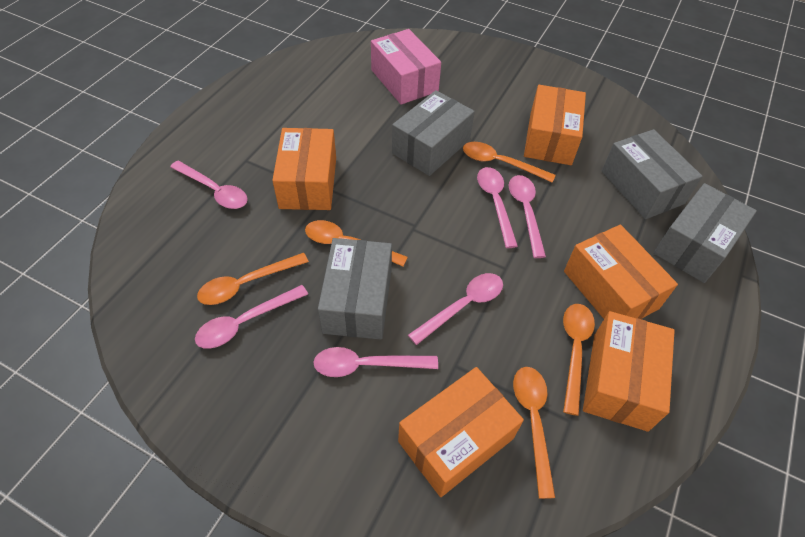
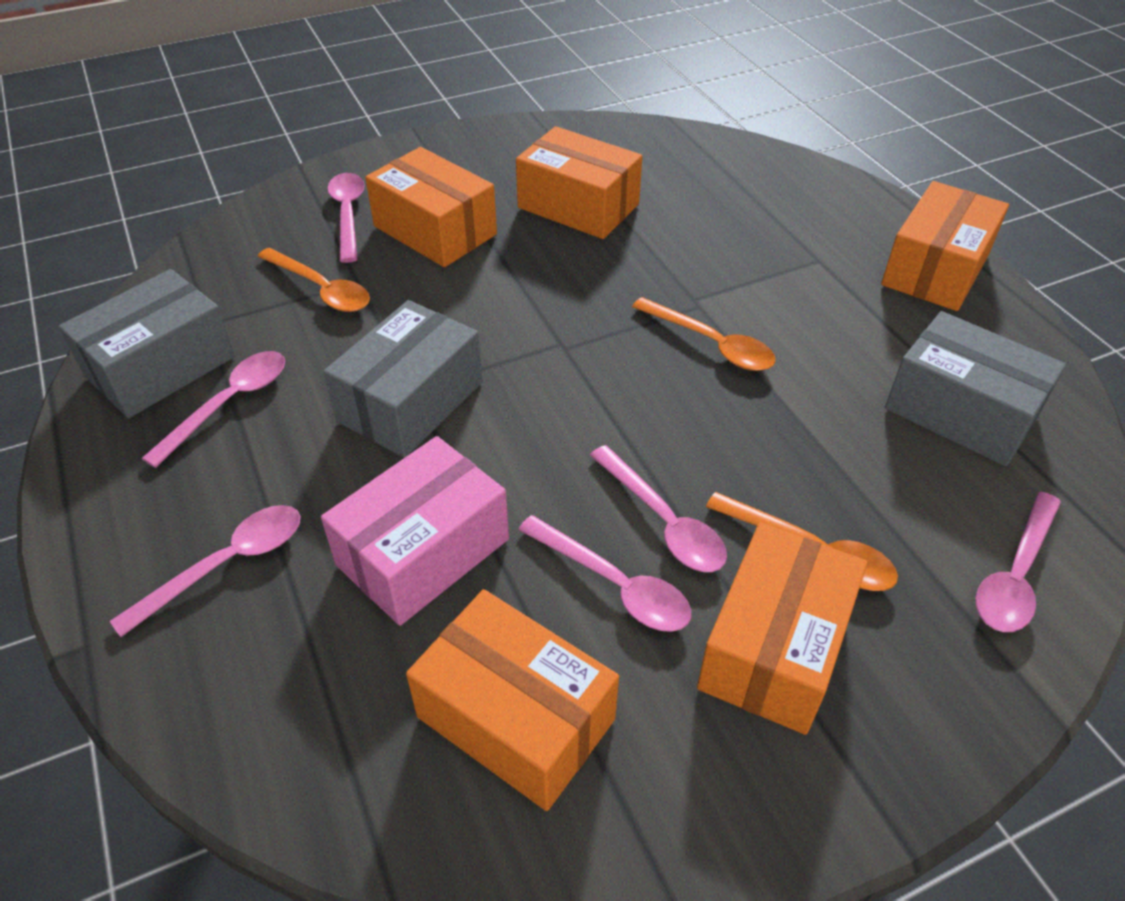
grey box: 4 -> 3
orange spoon: 5 -> 3

